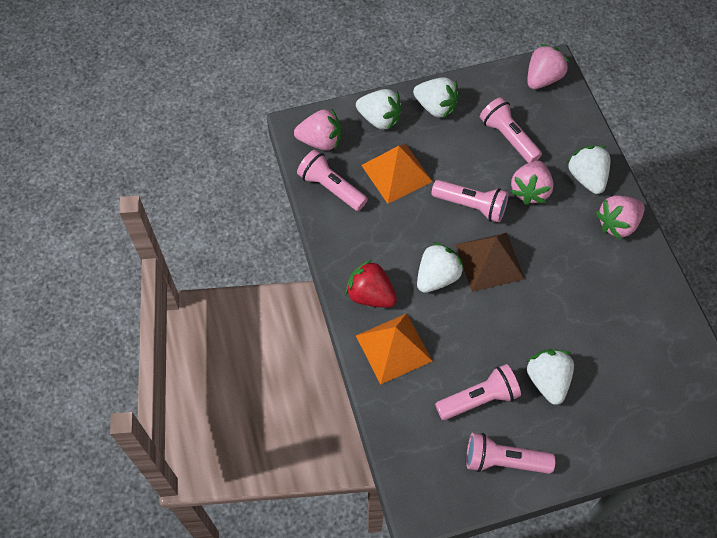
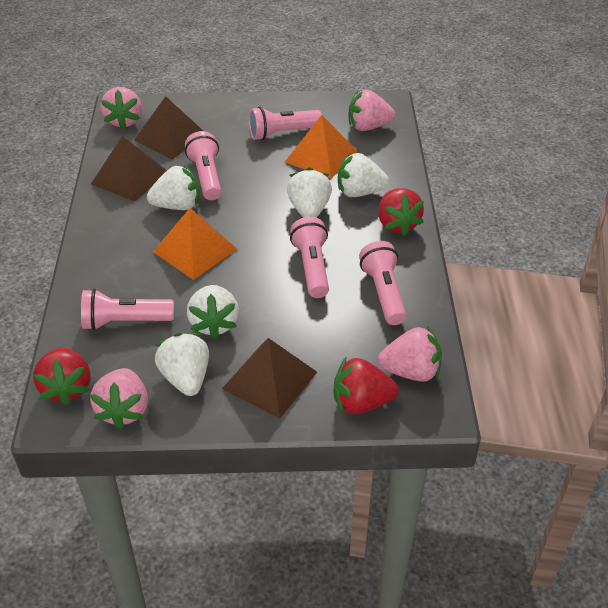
brown pyramid: 1 -> 3
red strawberry: 1 -> 3

